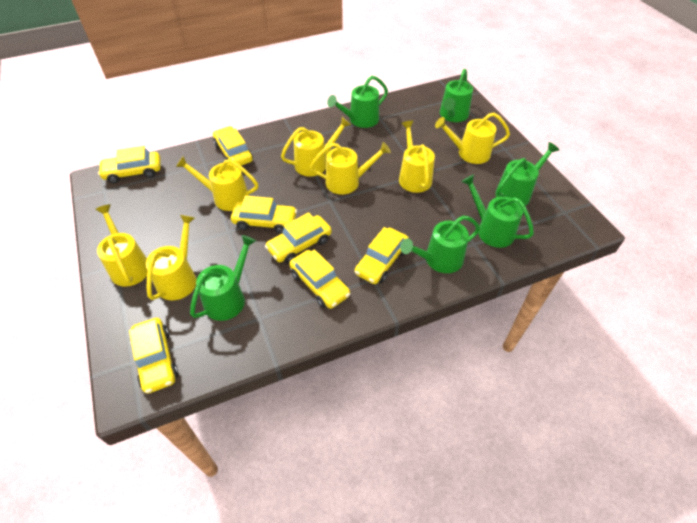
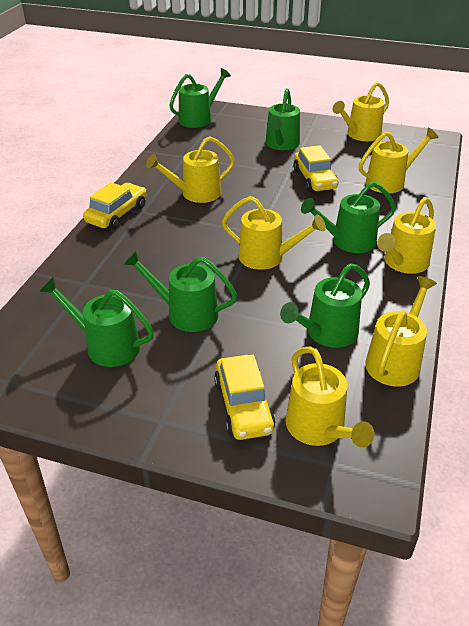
yellow car: 7 -> 3

